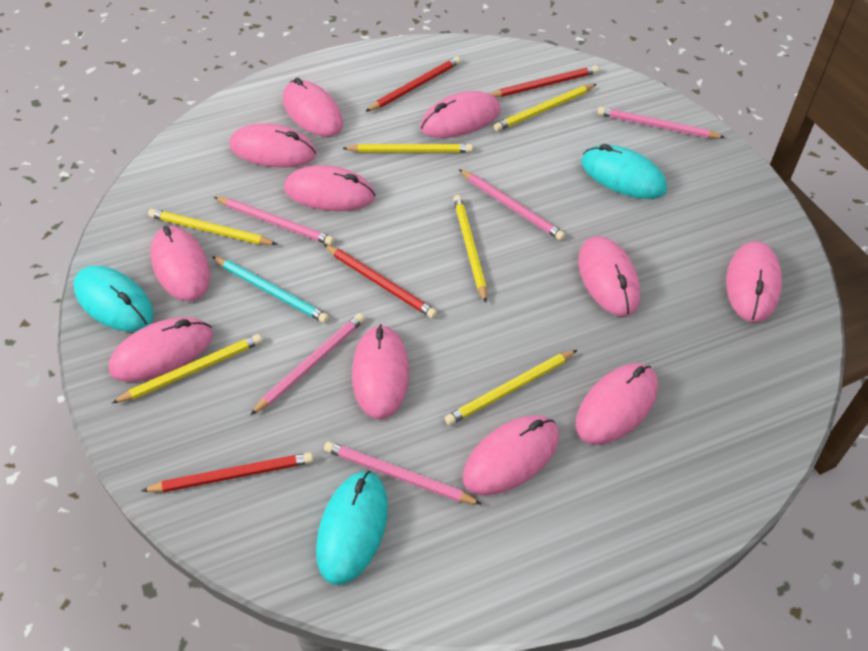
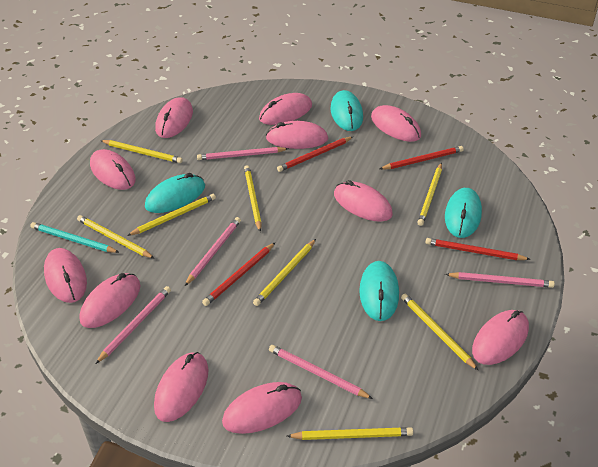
turquoise mouse: 3 -> 4
yellow pencil: 6 -> 8

